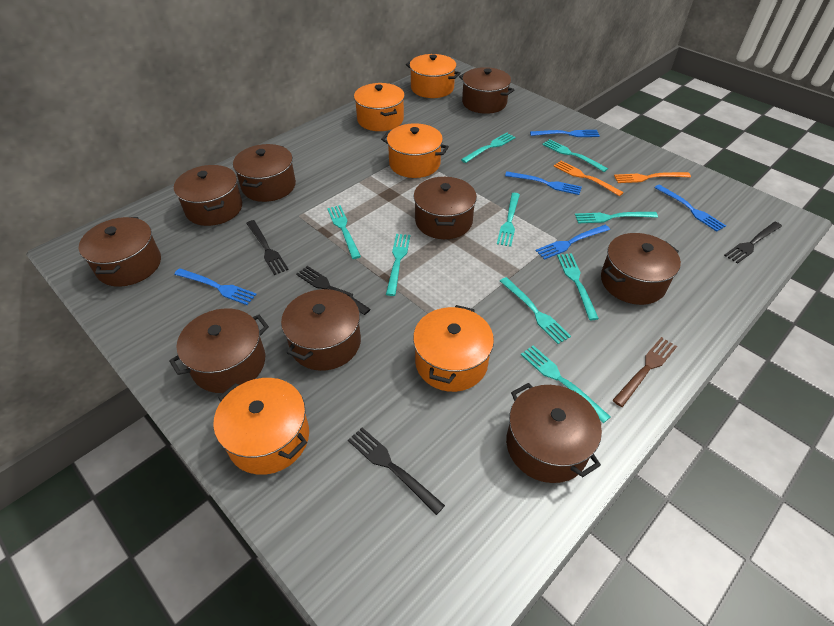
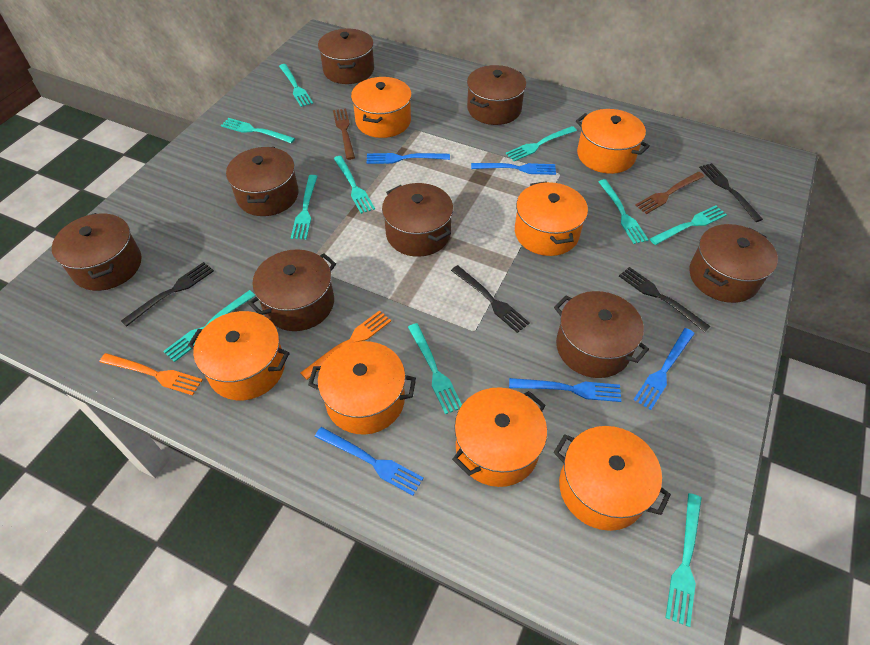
brown fork: 1 -> 2
brown pot: 9 -> 8
orange pot: 5 -> 7
turquoise fork: 9 -> 10

